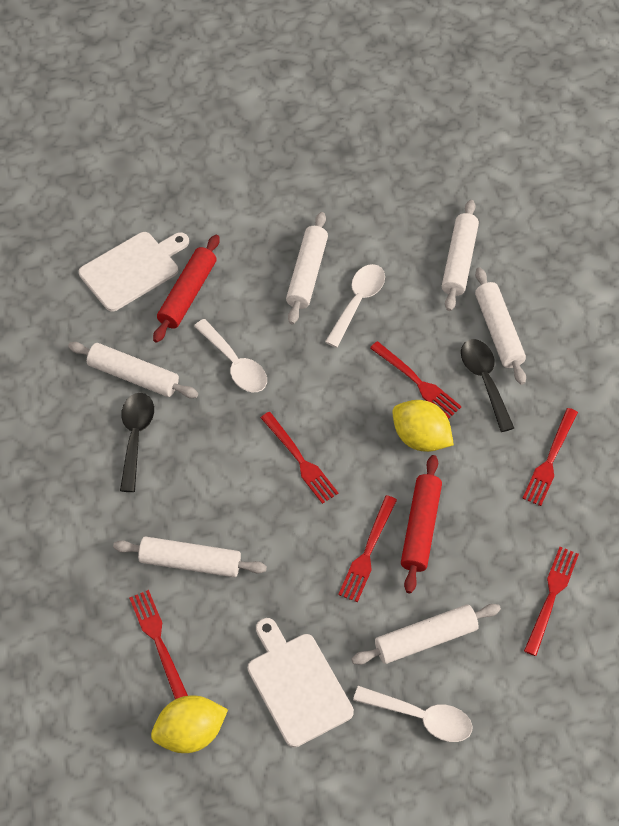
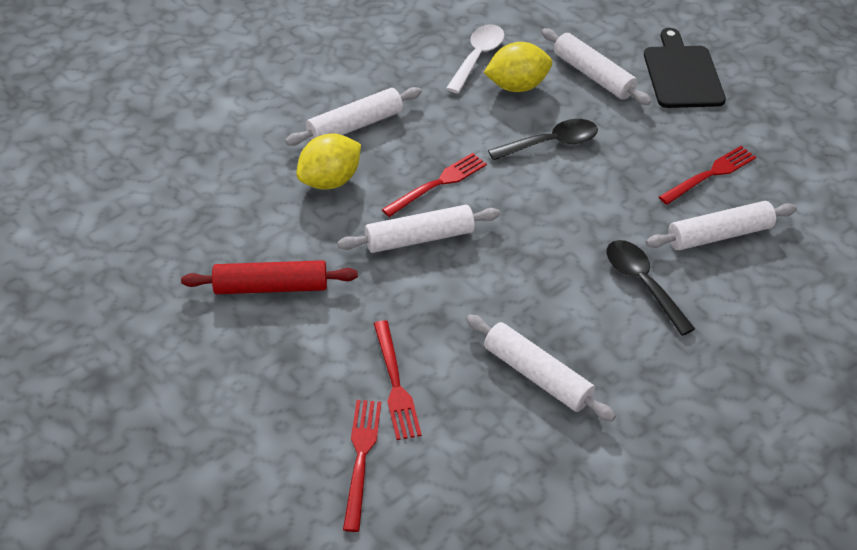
black cutting board: 0 -> 1
red fork: 6 -> 4
red rolling pin: 2 -> 1
white cutting board: 2 -> 0
white rolling pin: 6 -> 5
white spoon: 3 -> 1

